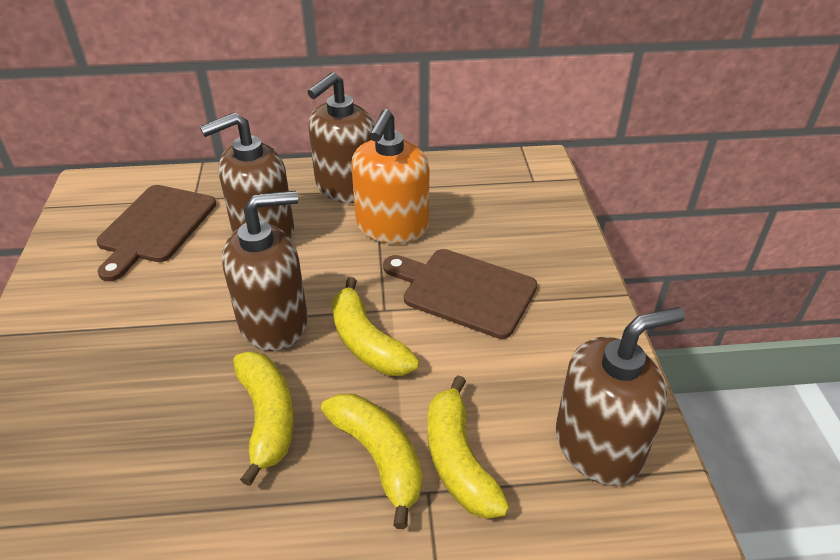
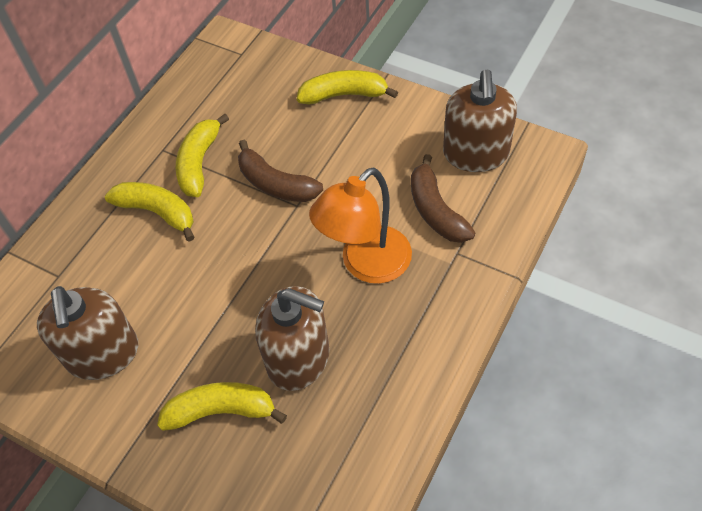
brown banana: 0 -> 2
brown cutting board: 2 -> 0
brown soap dispenser: 4 -> 3
orange lamp: 0 -> 1
orange soap dispenser: 1 -> 0

